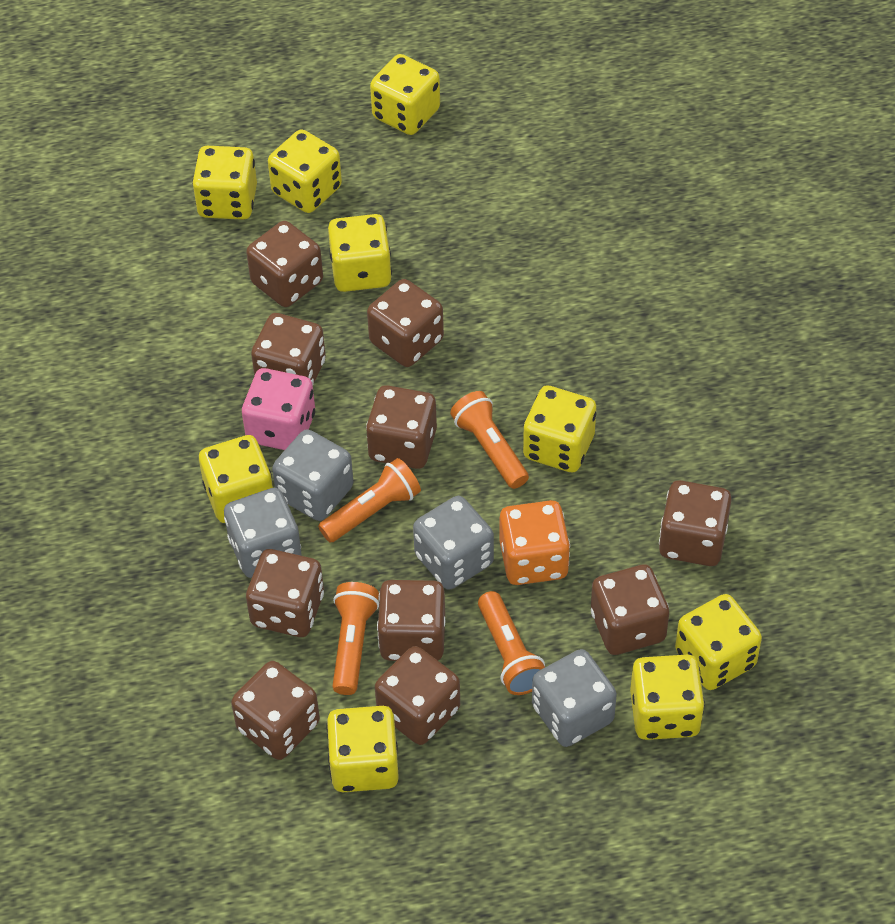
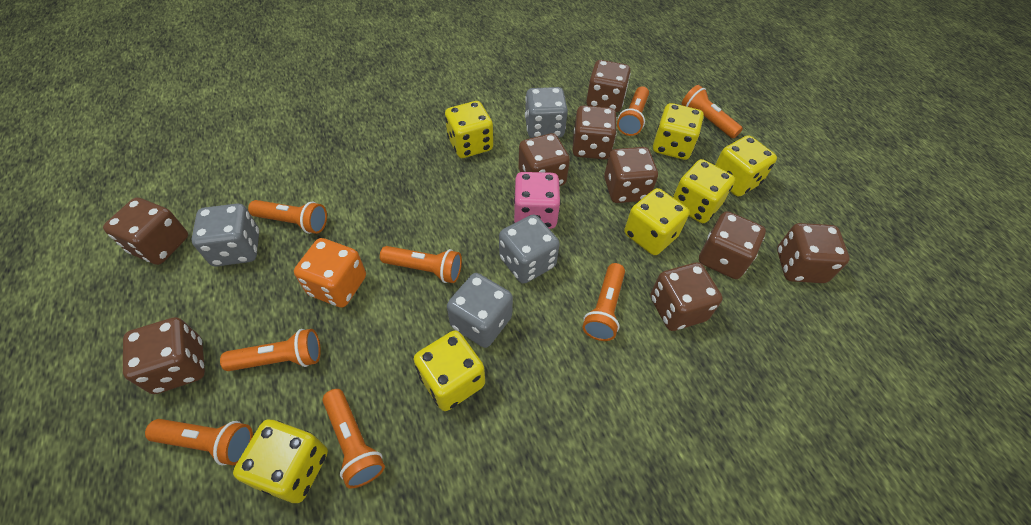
brown dice: 10 -> 9
orange flashlight: 4 -> 8
yellow dice: 9 -> 7

